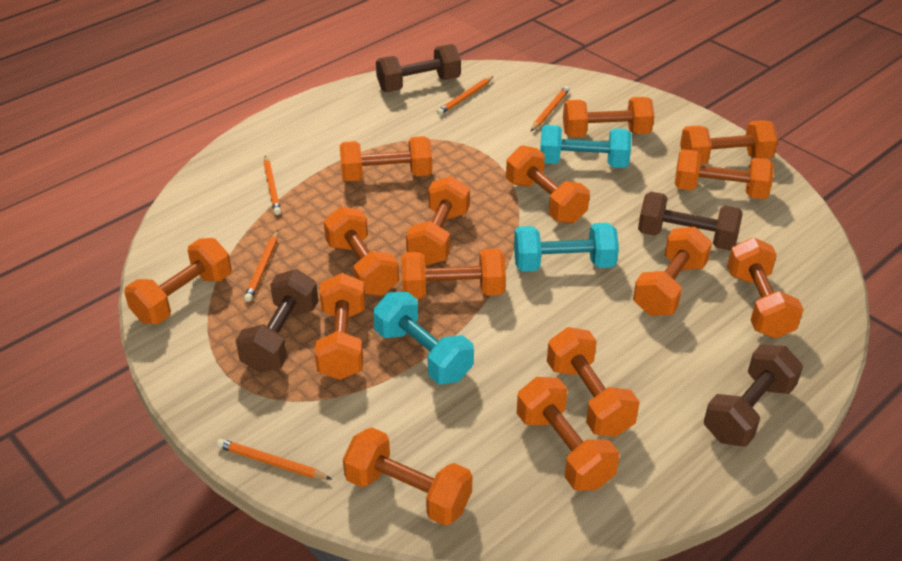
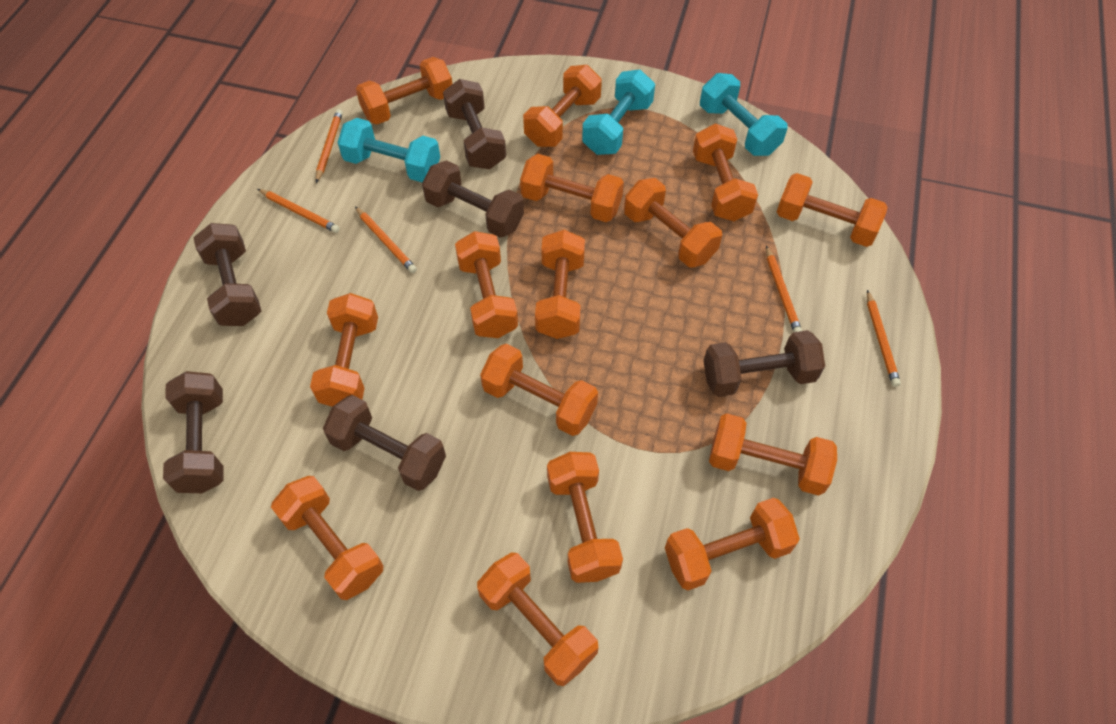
brown dumbbell: 4 -> 6

